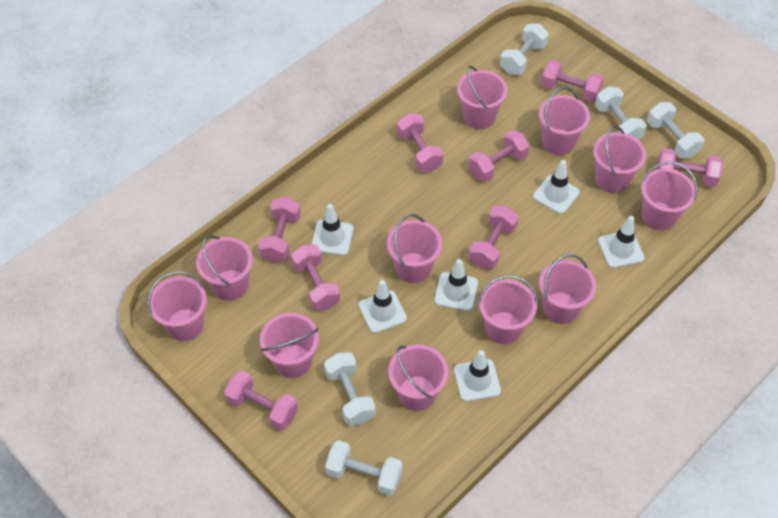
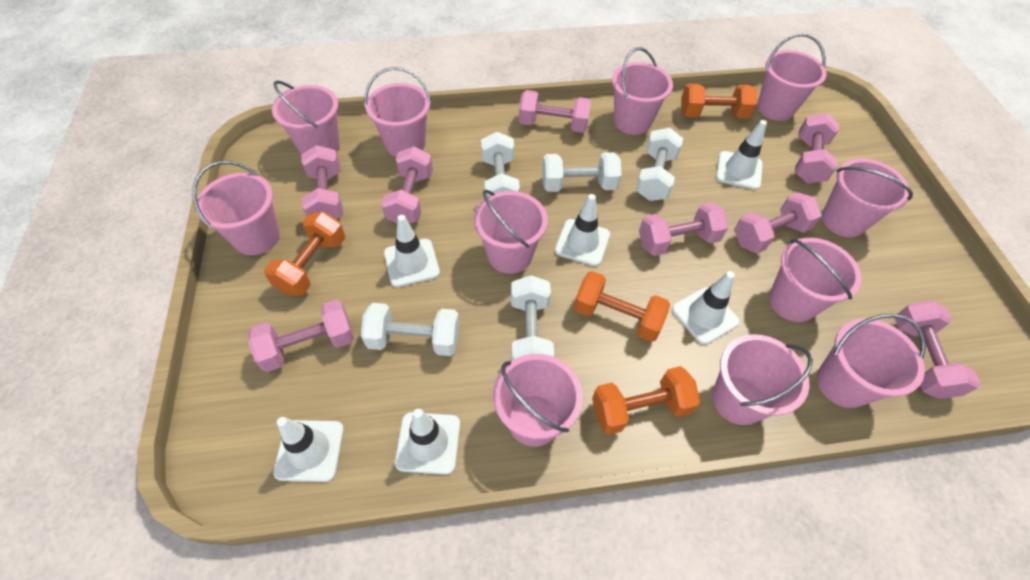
orange dumbbell: 0 -> 4

